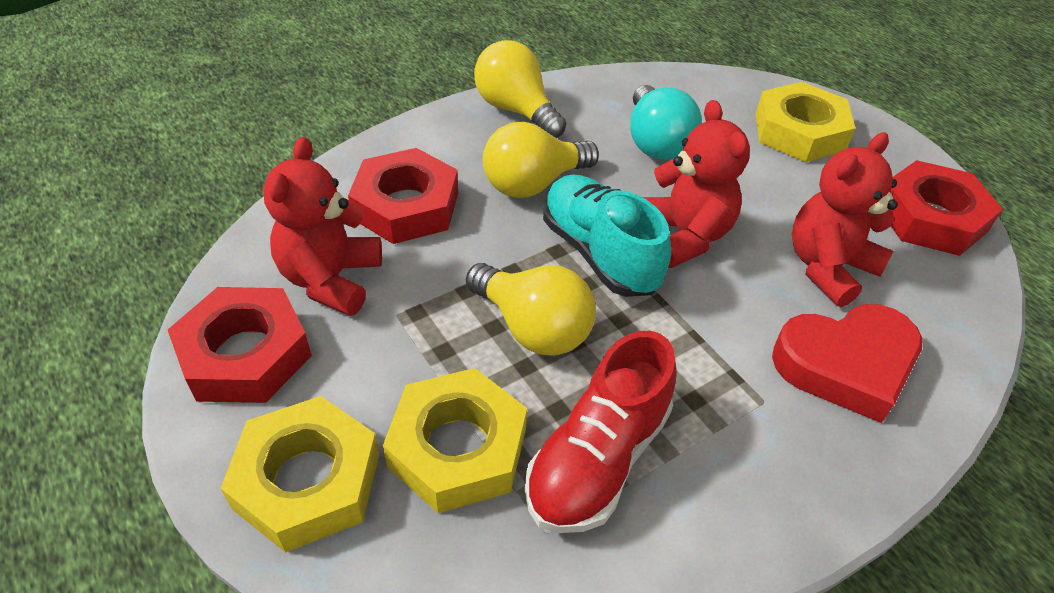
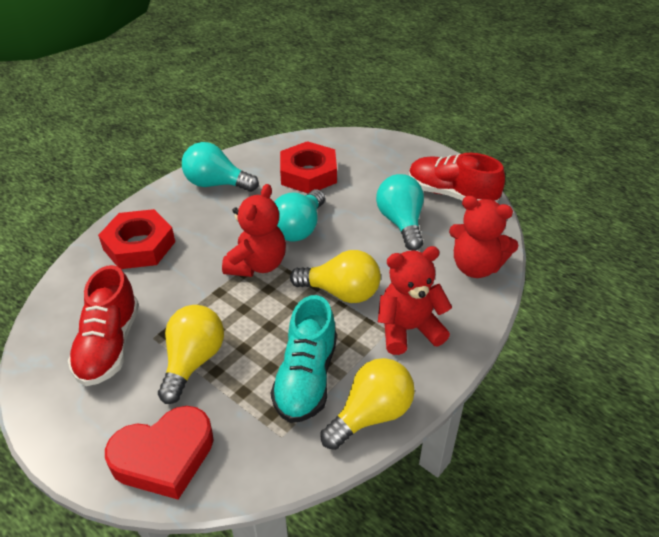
red nut: 3 -> 2
red shoe: 1 -> 2
turquoise light bulb: 1 -> 3
yellow nut: 3 -> 0

